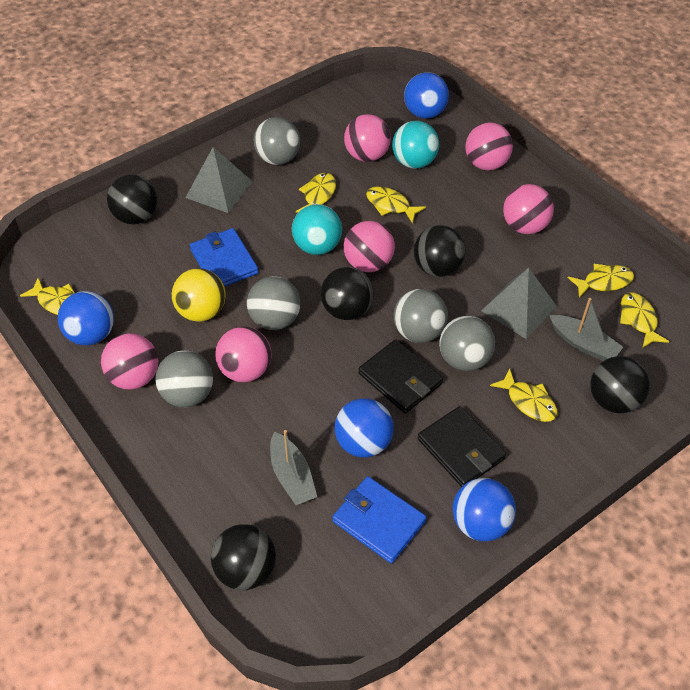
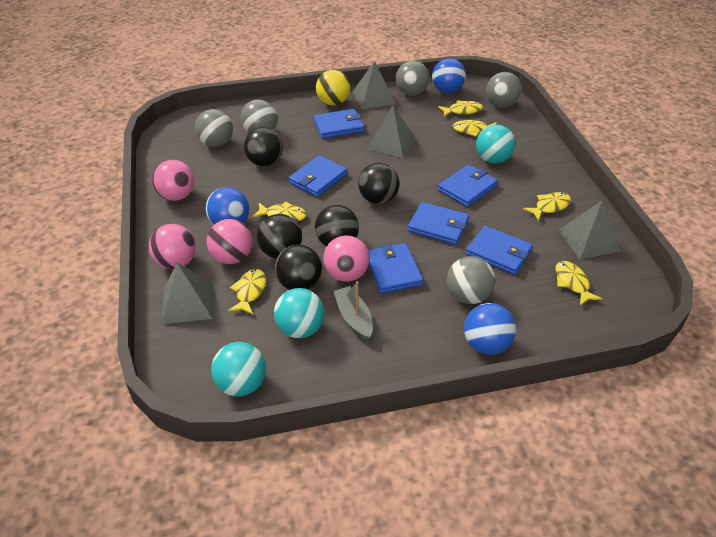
black wallet: 2 -> 0
blue ball: 4 -> 3
blue wallet: 2 -> 6
grey boat: 2 -> 1
grey pyramid: 2 -> 4
pink ball: 6 -> 4
turquoise ball: 2 -> 3

